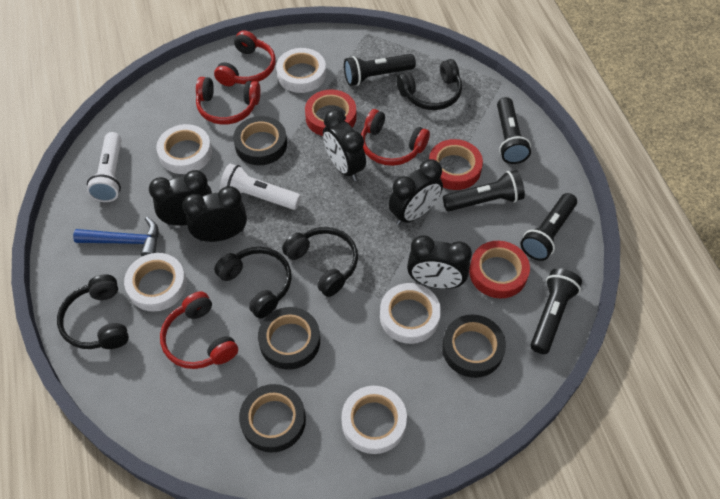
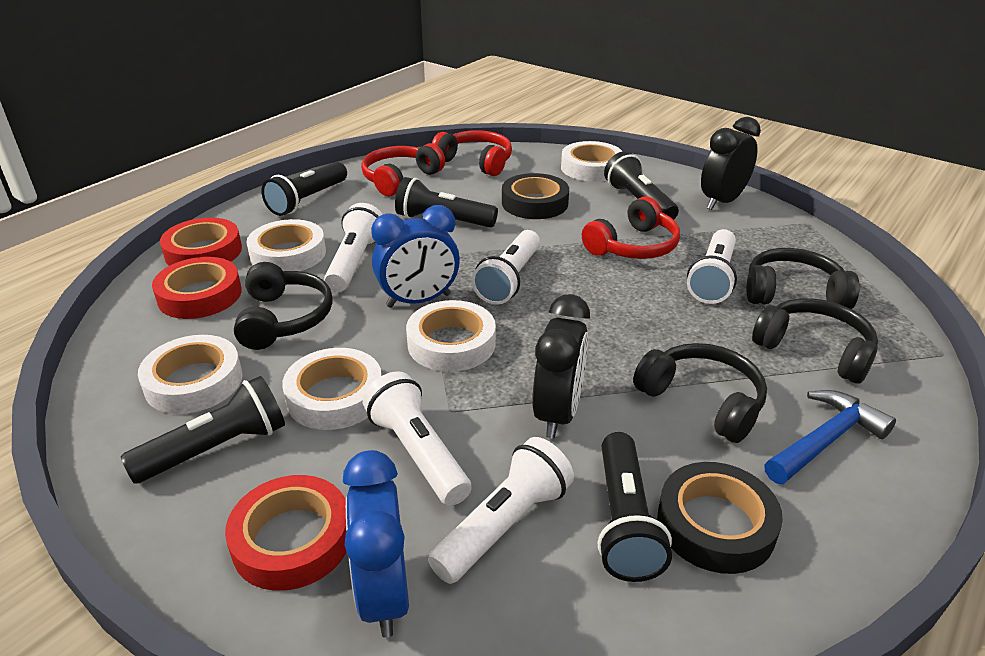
black clock: 5 -> 2
black tape: 4 -> 2
blue clock: 0 -> 2
red headphones: 4 -> 3
white flashlight: 2 -> 5

